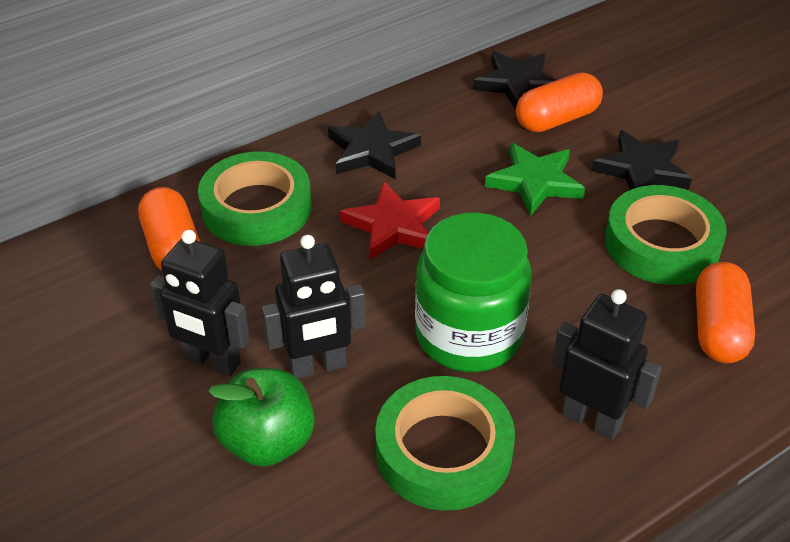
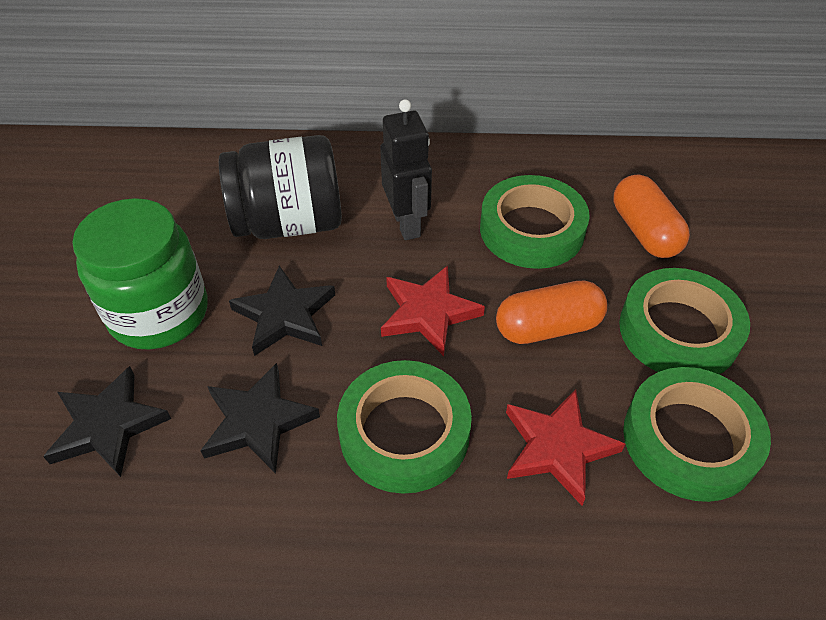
black jar: 0 -> 1
black robot: 3 -> 1
green apple: 1 -> 0
green star: 1 -> 0
green tape: 3 -> 4
orange capsule: 3 -> 2
red star: 1 -> 2

